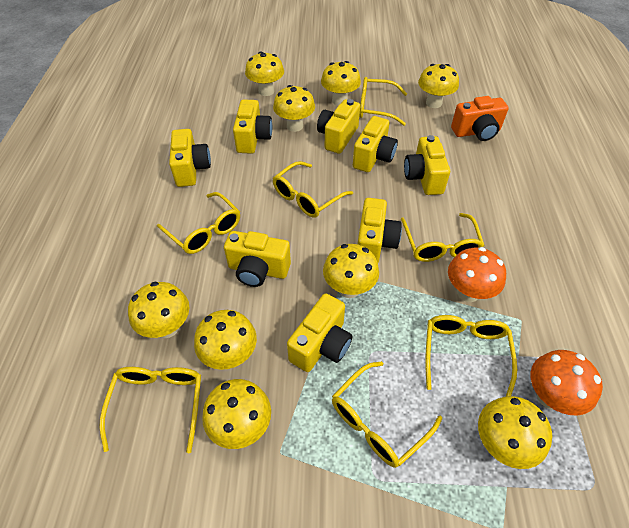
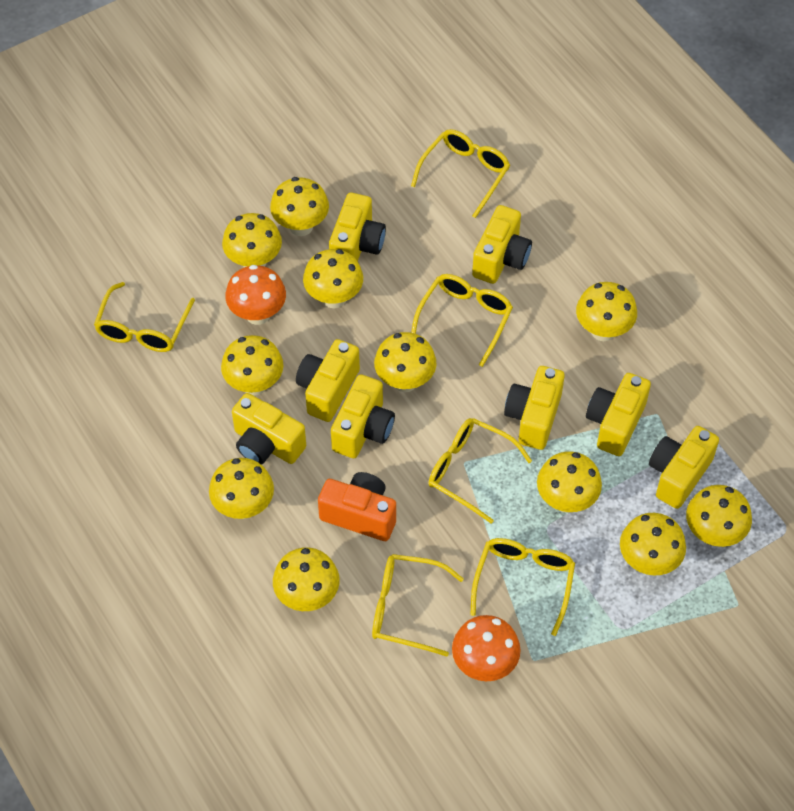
yellow glasses: 7 -> 6
yellow mushroom: 9 -> 11

